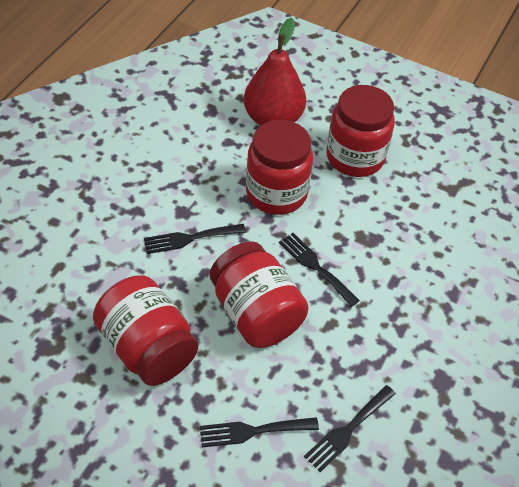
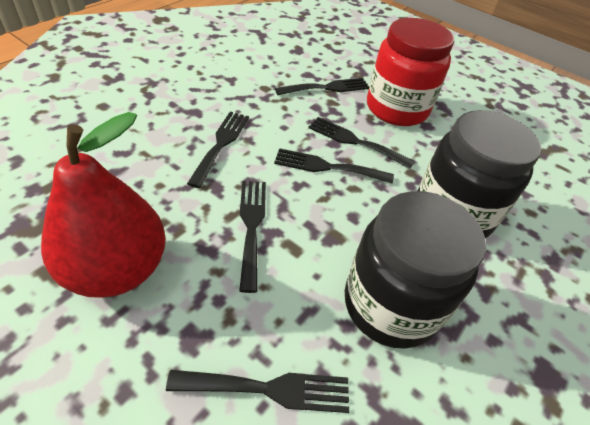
black fork: 4 -> 6
black jar: 0 -> 2
red jar: 4 -> 1

